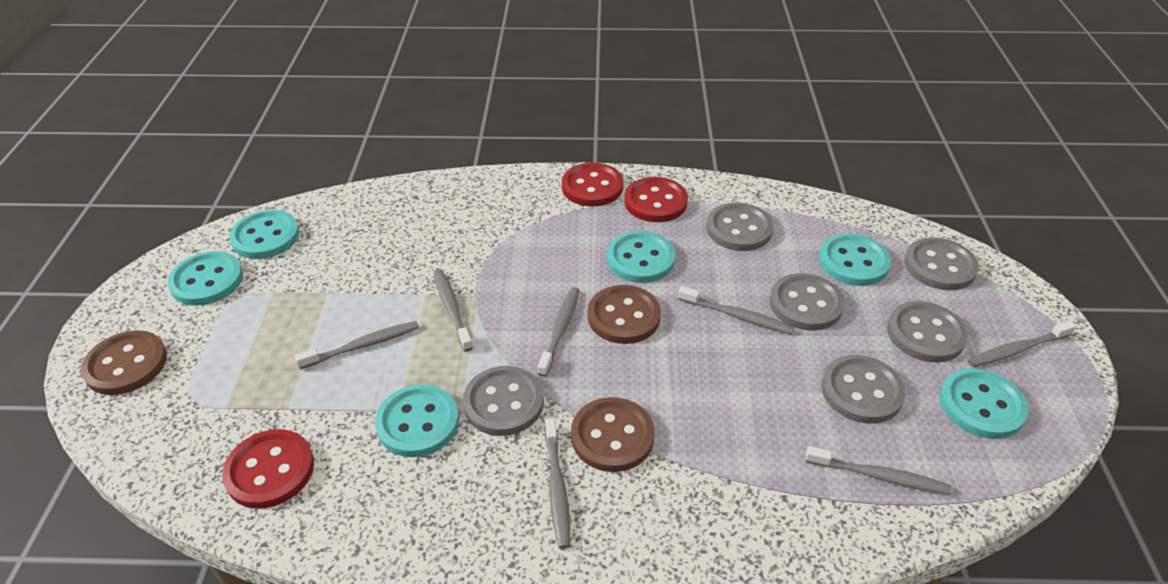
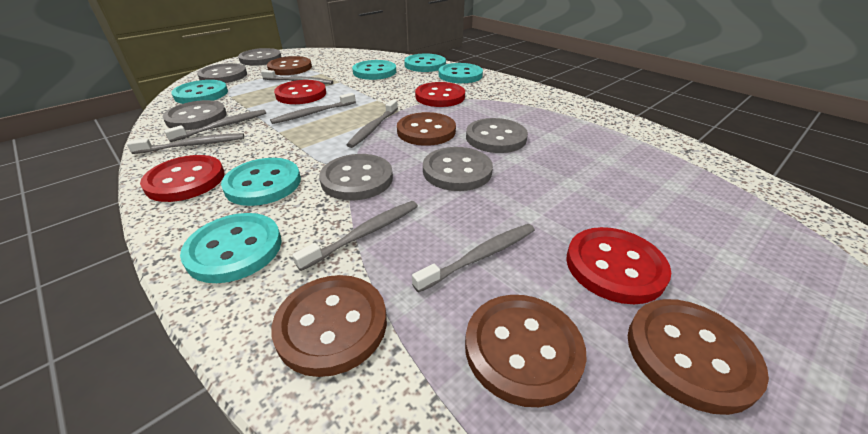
brown button: 3 -> 5
red button: 3 -> 4

